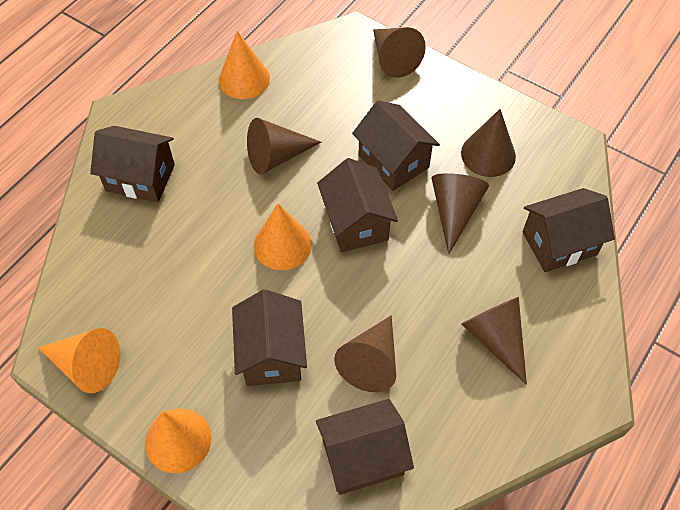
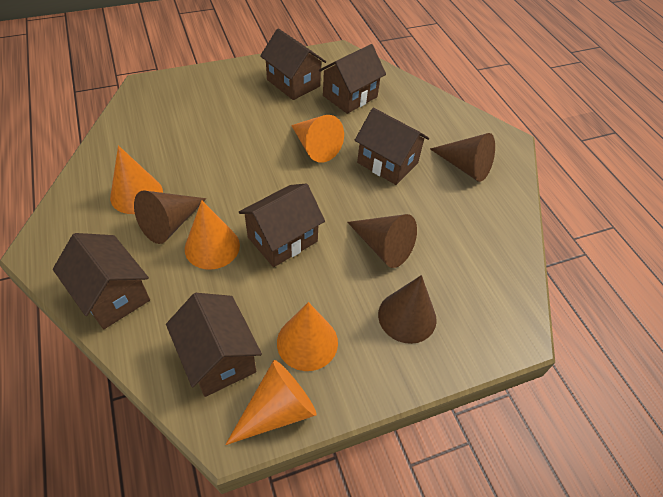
brown cone: 6 -> 4
orange cone: 4 -> 5

